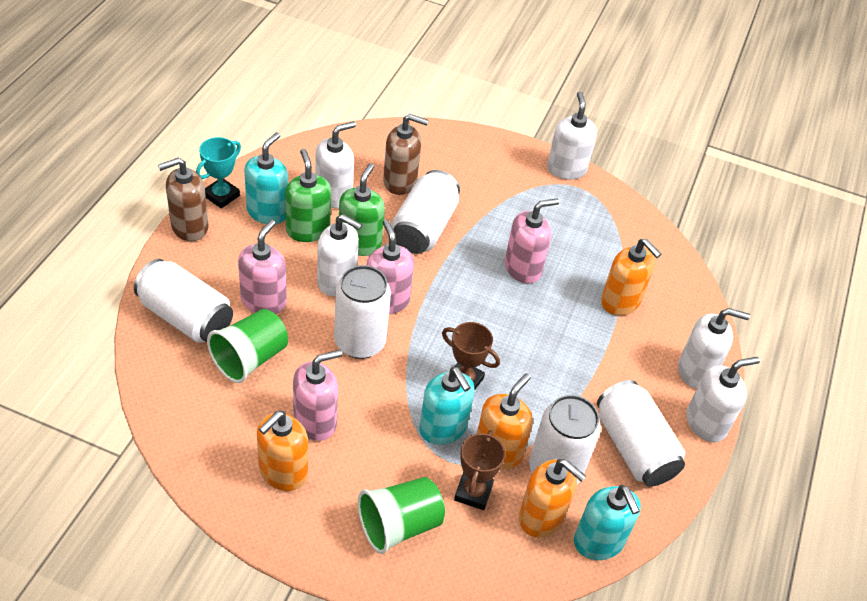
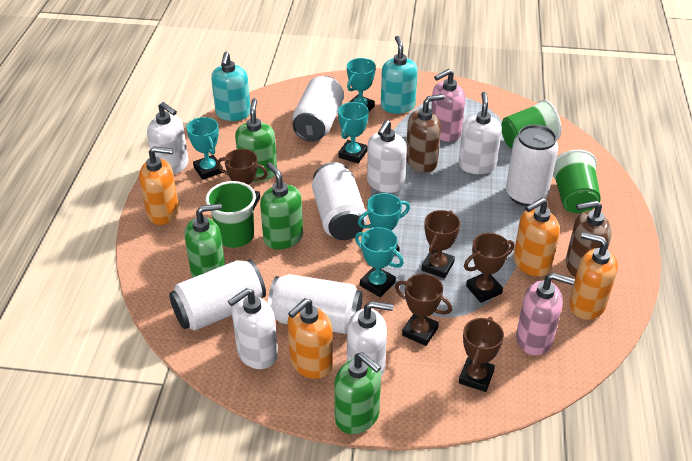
brown trophy: 2 -> 5
green cup: 2 -> 3
green soap dispenser: 2 -> 4
pink soap dispenser: 4 -> 2
turquoise soap dispenser: 3 -> 2
turquoise trophy: 1 -> 5

